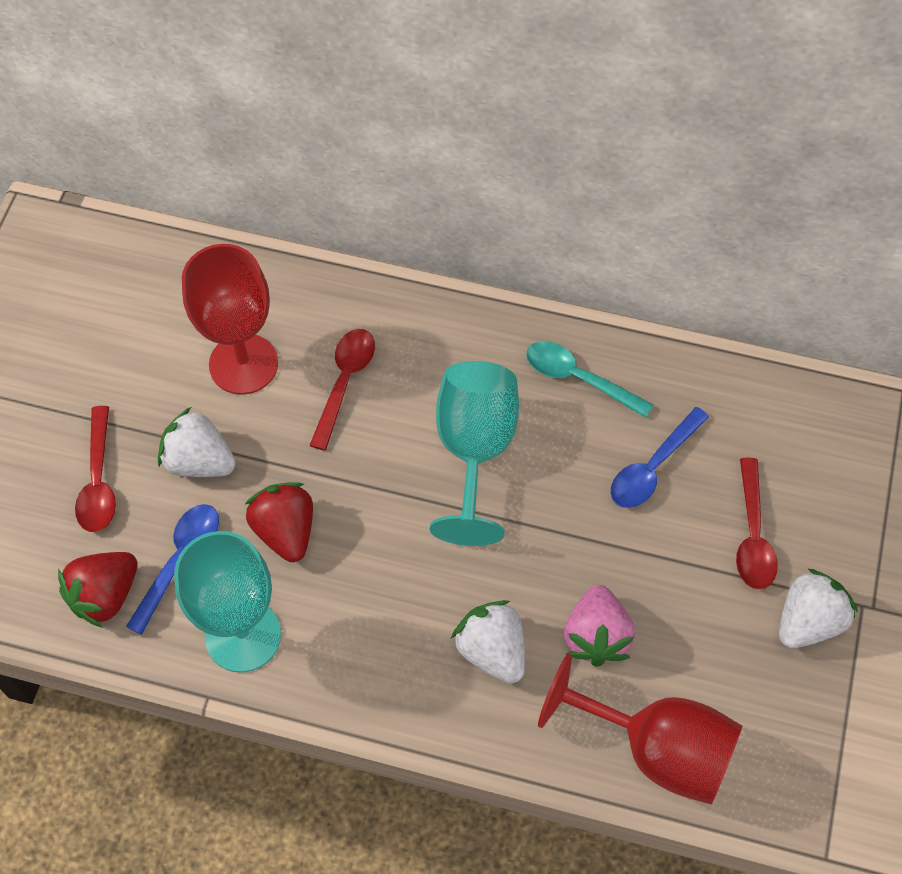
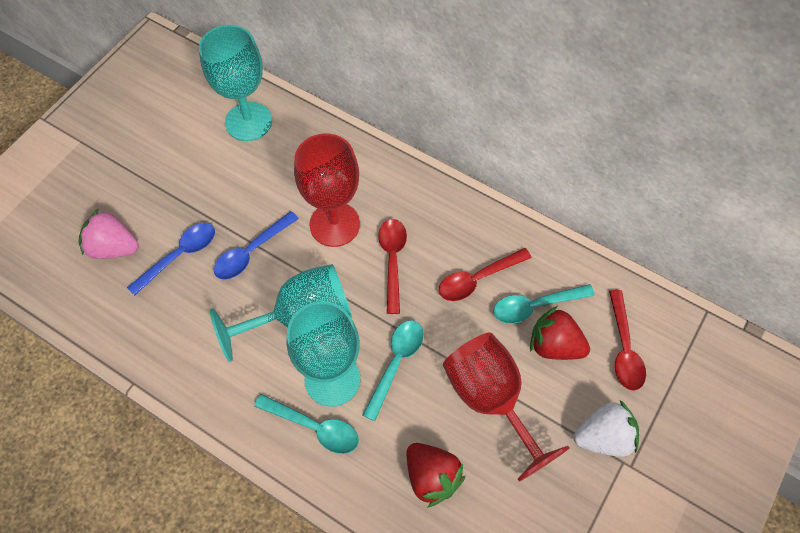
turquoise goblet: 2 -> 3
turquoise spoon: 1 -> 3
white strawberry: 3 -> 1

